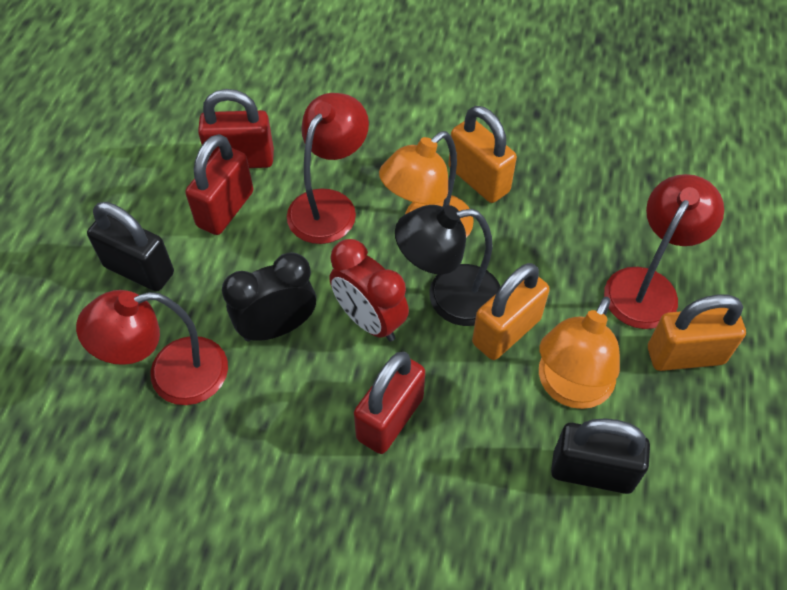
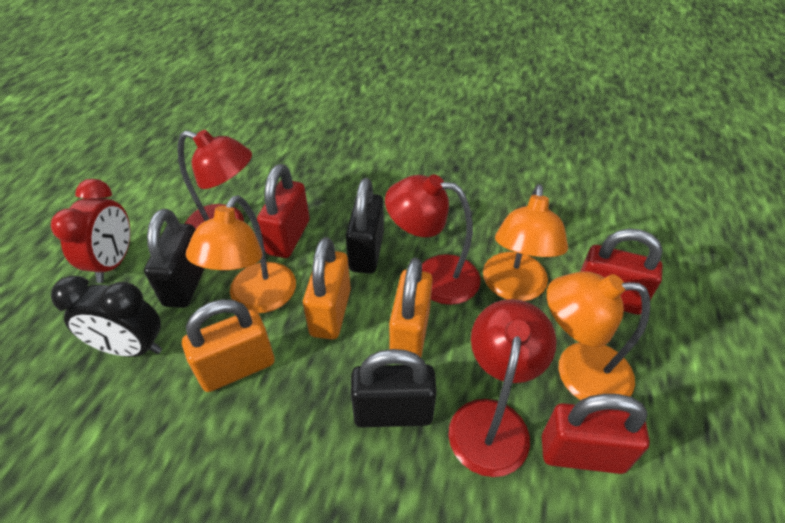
black lamp: 1 -> 0
black padlock: 2 -> 3
orange lamp: 2 -> 3

